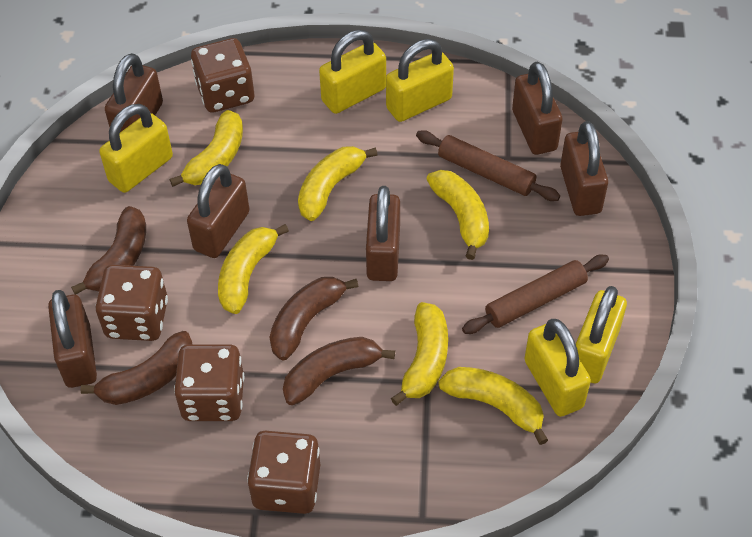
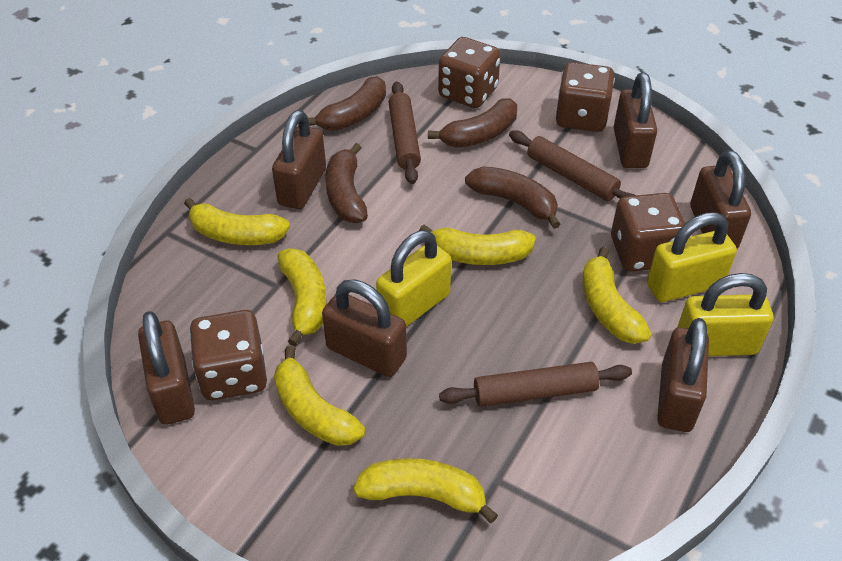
brown rolling pin: 2 -> 3
yellow padlock: 5 -> 3

